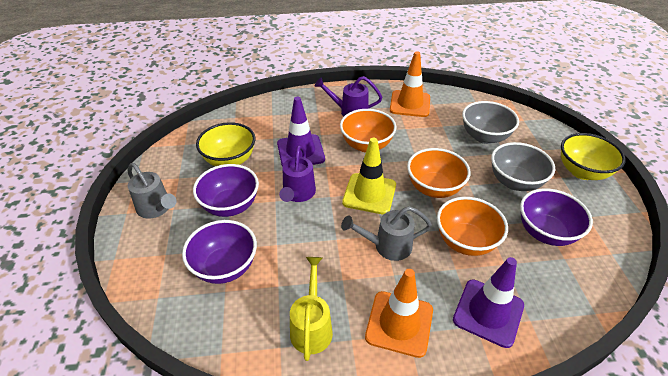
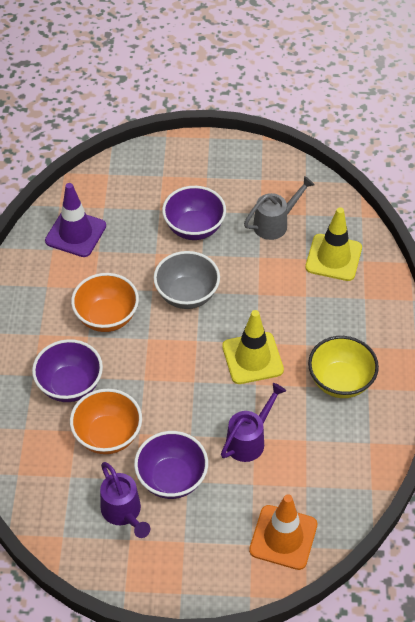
grey bowl: 2 -> 1
grey watering can: 2 -> 1
orange bowl: 3 -> 2
orange traffic cone: 2 -> 1
purple traffic cone: 2 -> 1
yellow bowl: 2 -> 1
yellow traffic cone: 1 -> 2
yellow watering can: 1 -> 0

